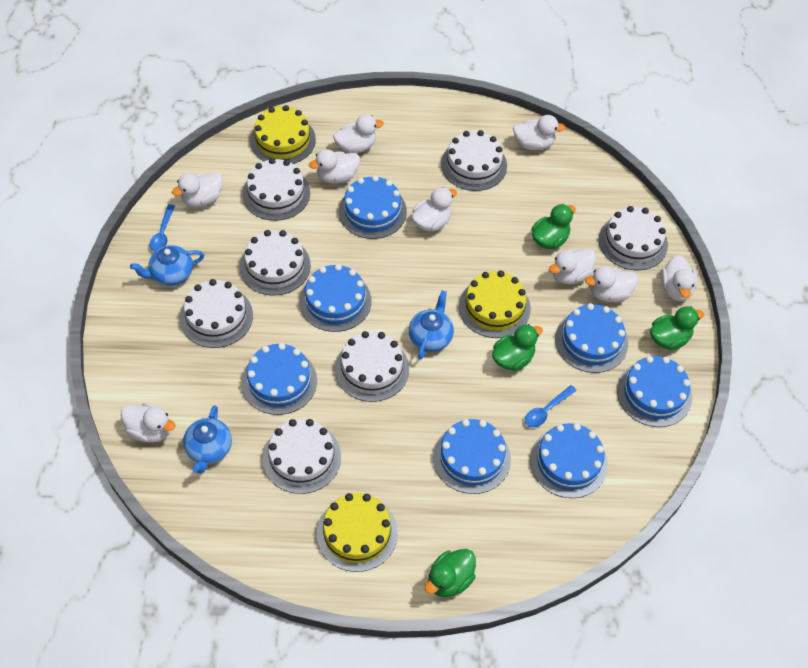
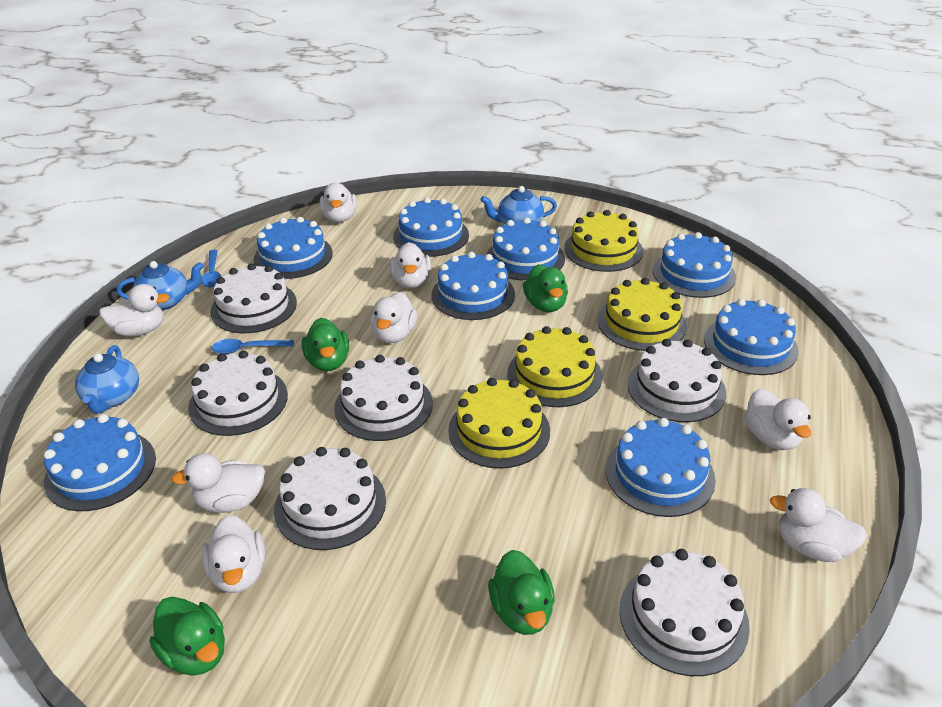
blue cake: 7 -> 8
white cake: 7 -> 6
white duck: 9 -> 8
yellow cake: 3 -> 4

